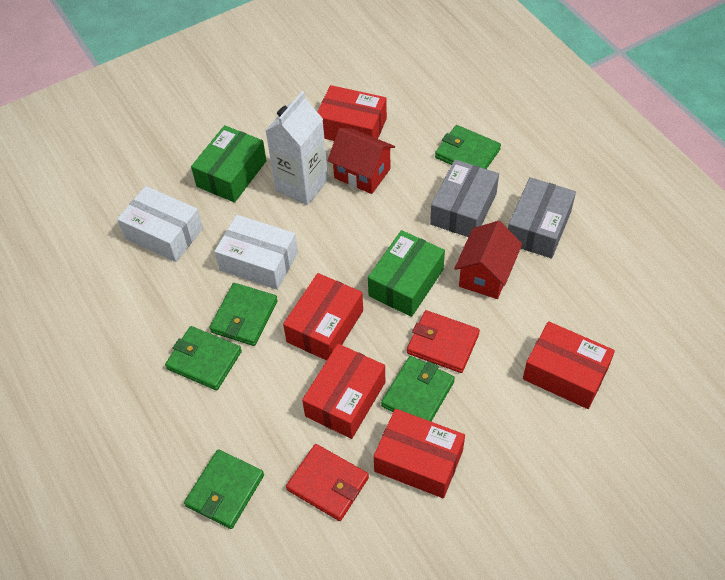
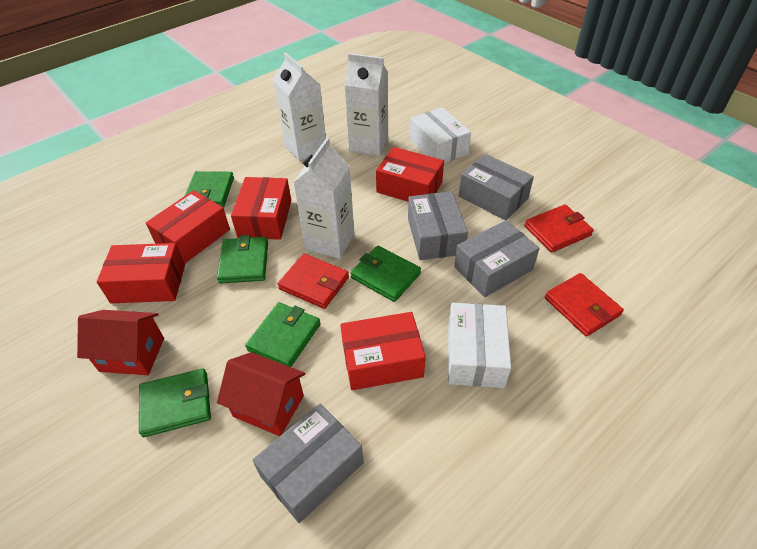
green box: 2 -> 0
grey box: 2 -> 4
red wallet: 2 -> 3
white carton: 1 -> 3

